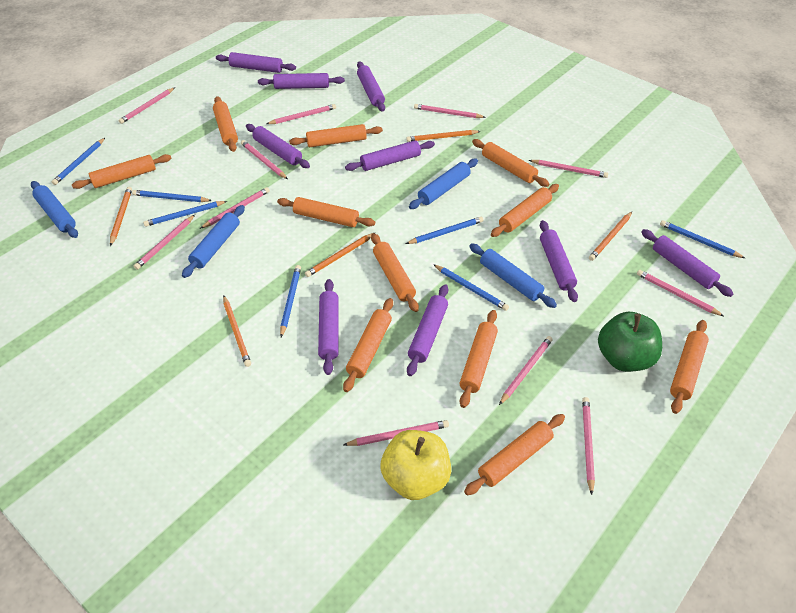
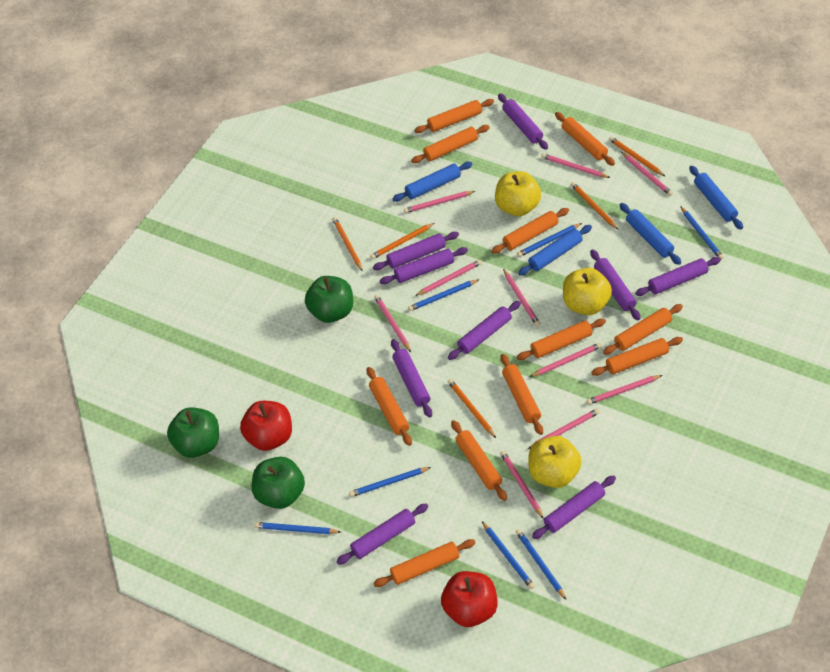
green apple: 1 -> 3
pink pencil: 11 -> 10
red apple: 0 -> 2
yellow apple: 1 -> 3

